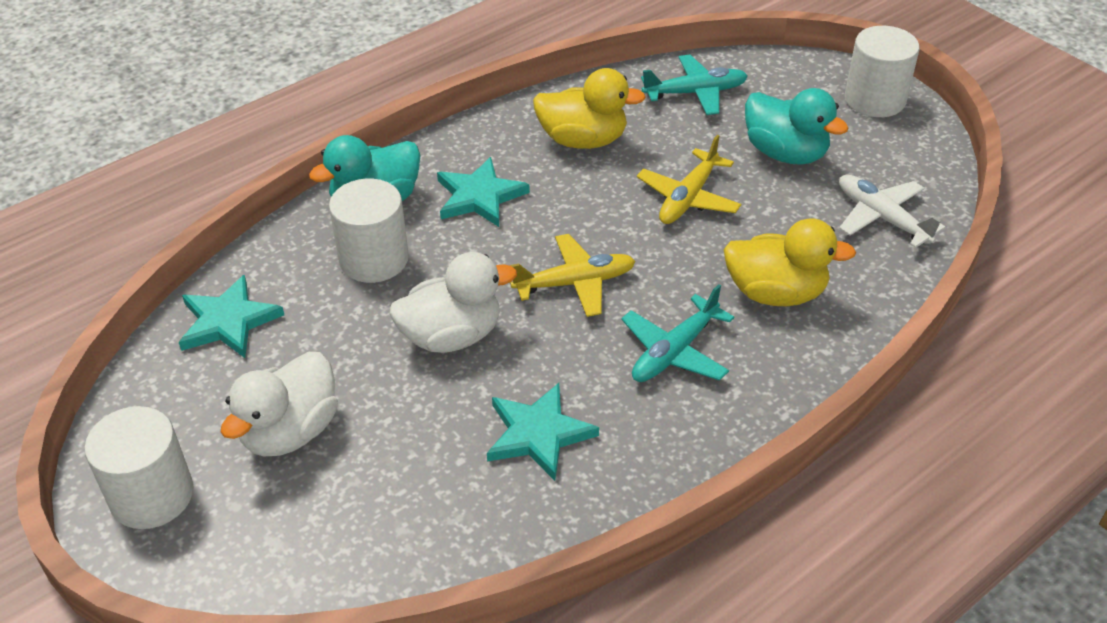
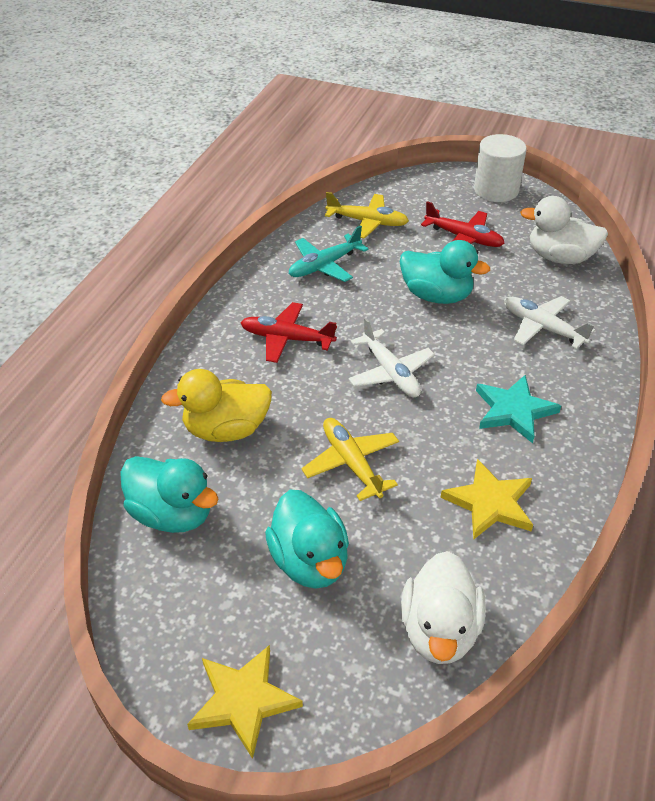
red plane: 0 -> 2
turquoise duck: 2 -> 3
turquoise plane: 2 -> 1
turquoise star: 3 -> 1
white cylinder: 3 -> 1
white plane: 1 -> 2
yellow duck: 2 -> 1
yellow star: 0 -> 2

